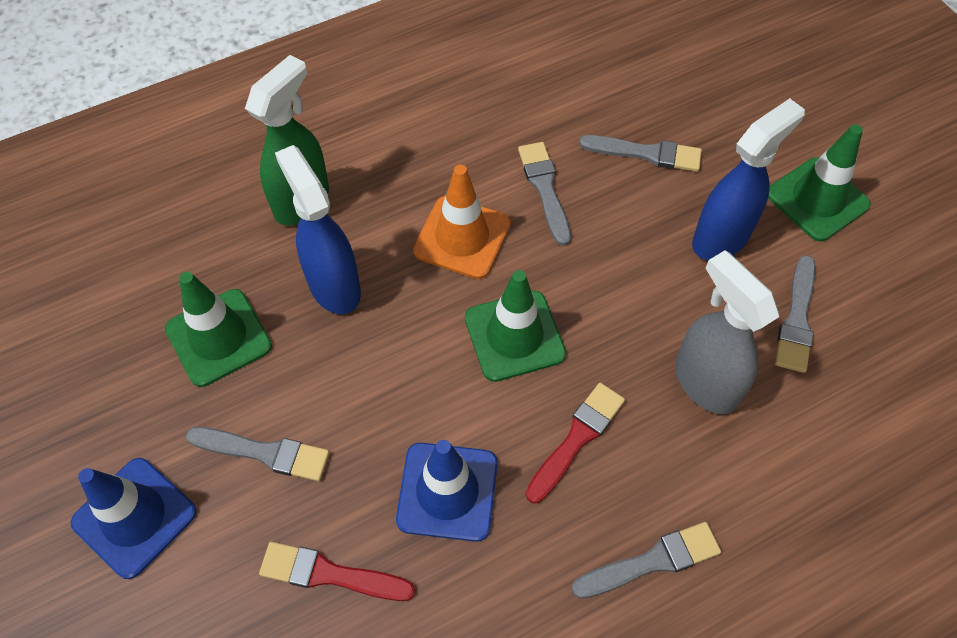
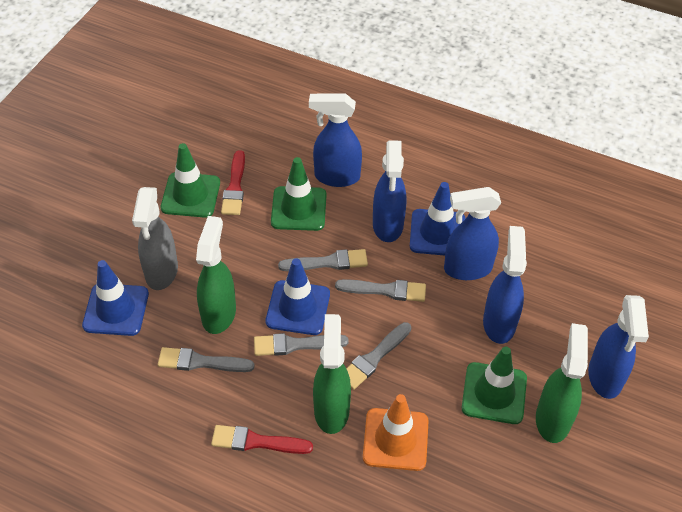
blue spray bottle: 2 -> 5
blue traffic cone: 2 -> 3
green spray bottle: 1 -> 3

